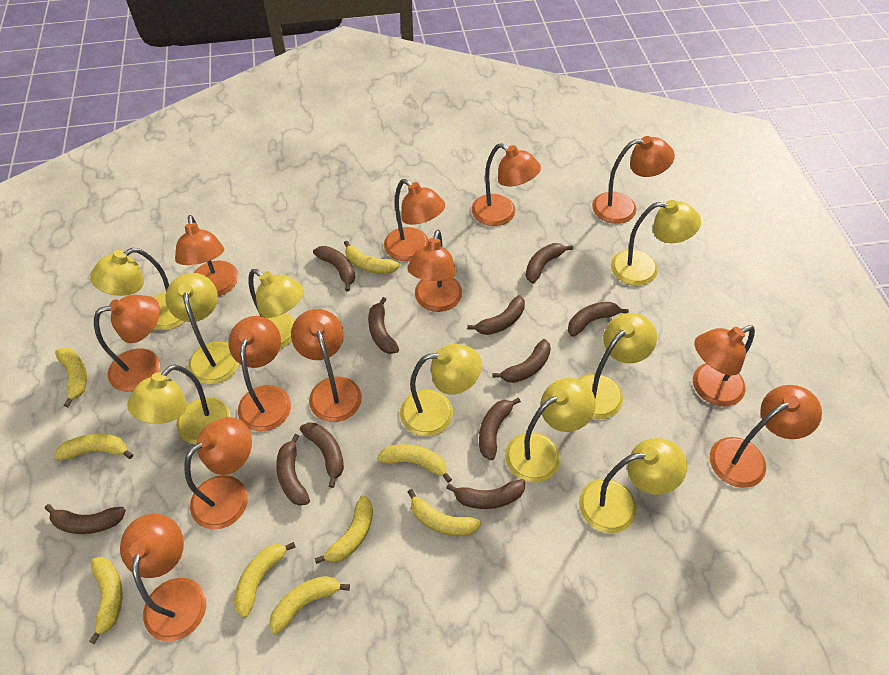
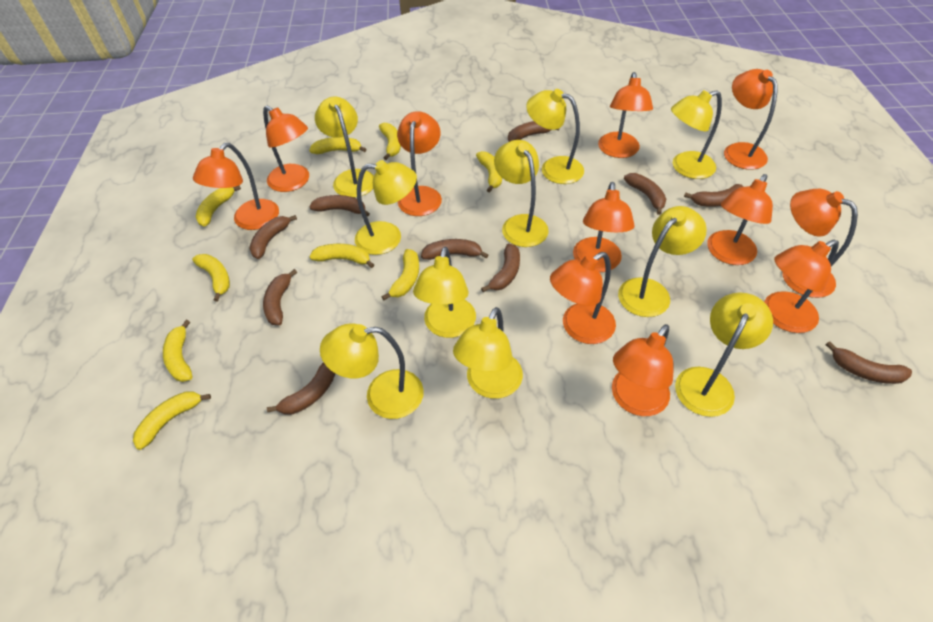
brown banana: 11 -> 10
orange lamp: 12 -> 11
yellow lamp: 9 -> 10

